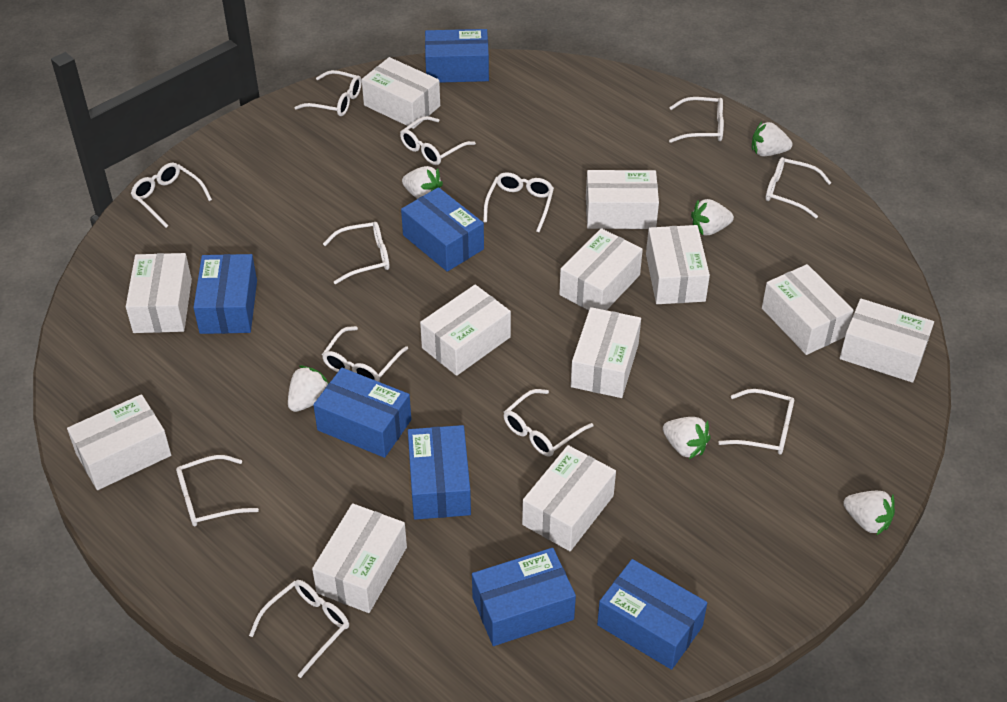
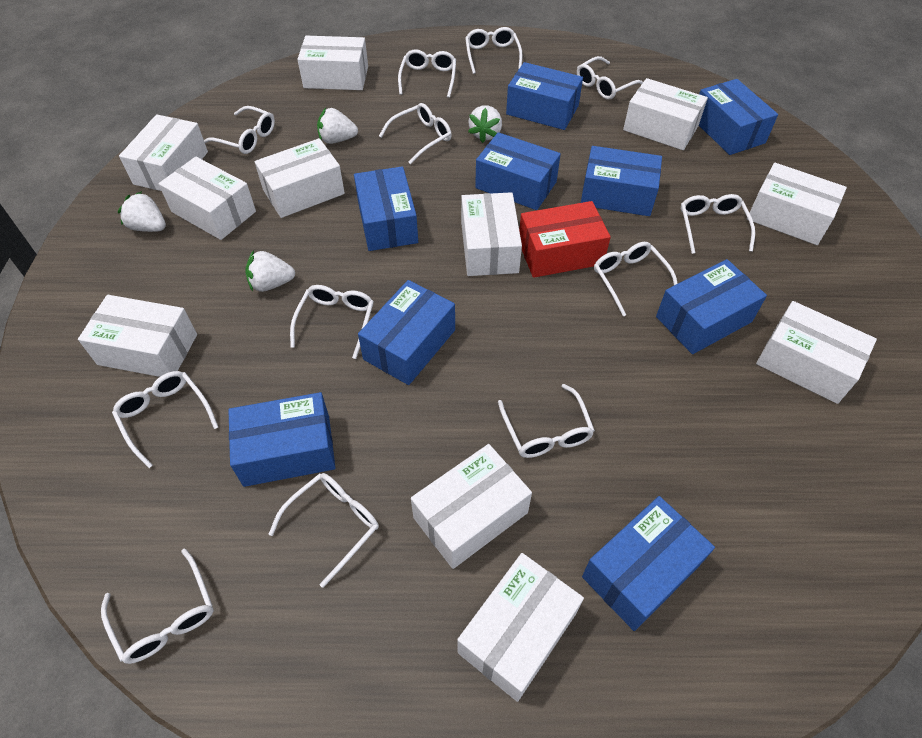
blue box: 7 -> 9
red box: 0 -> 1
white box: 12 -> 11
white strawberry: 6 -> 4

